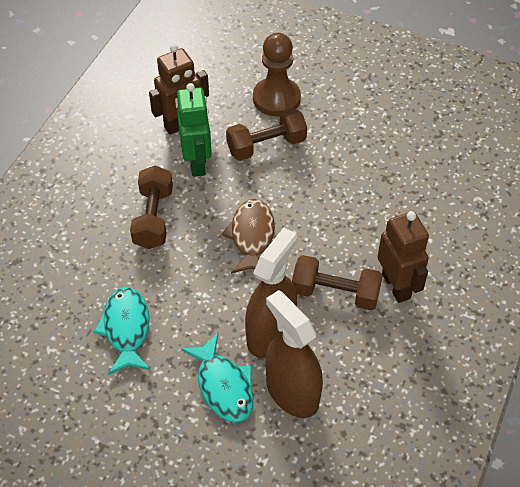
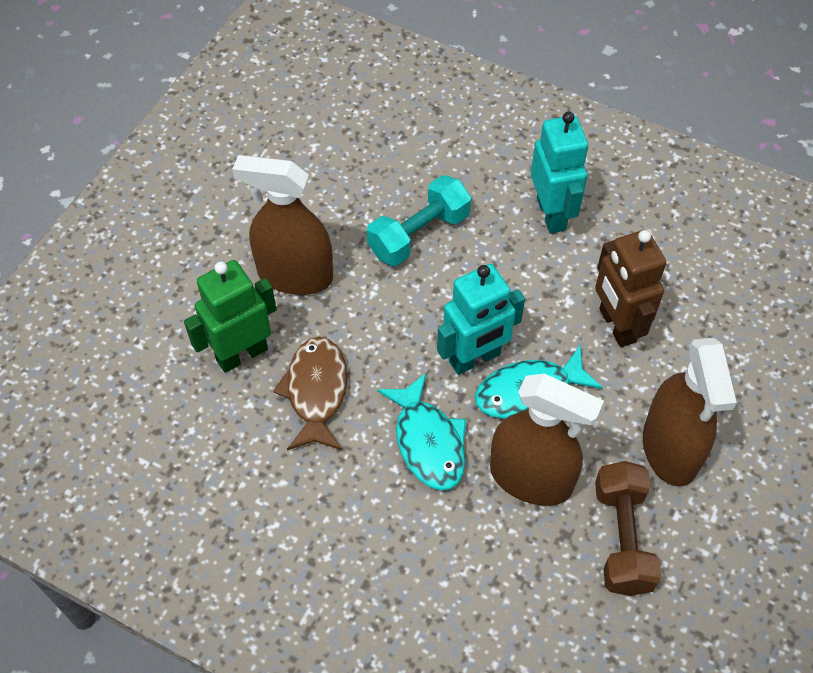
brown dumbbell: 3 -> 1
brown pawn: 1 -> 0
brown robot: 2 -> 1
brown spray bottle: 2 -> 3
turquoise dumbbell: 0 -> 1
turquoise robot: 0 -> 2

